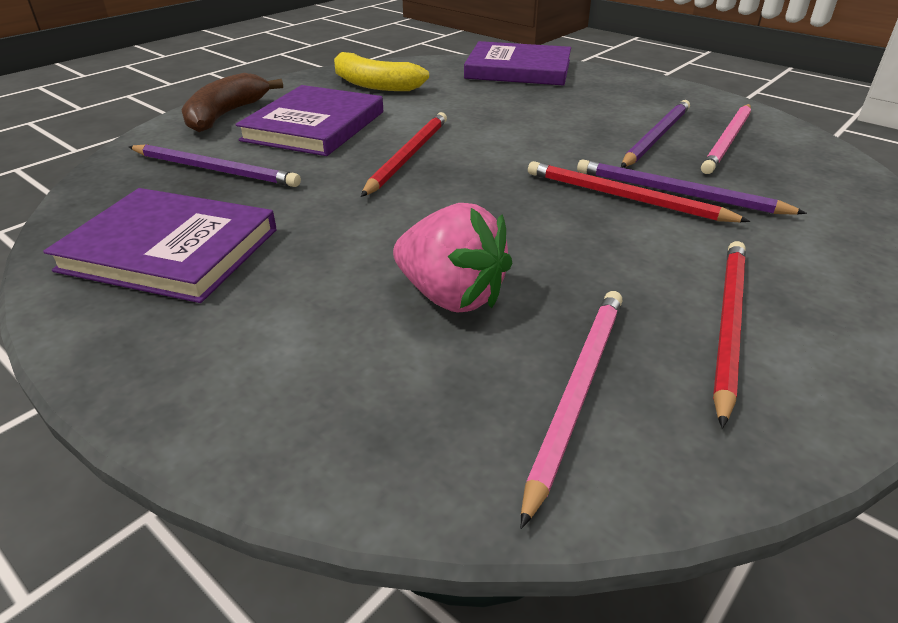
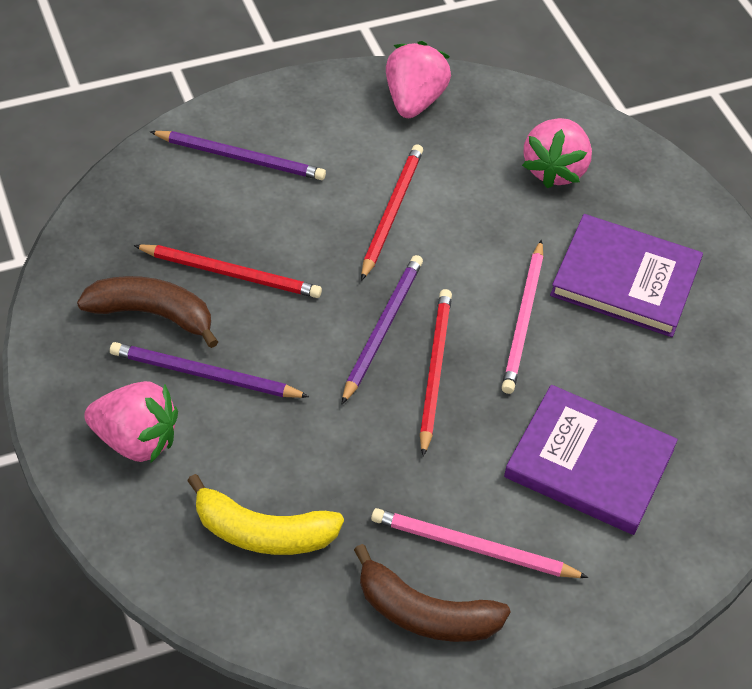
brown banana: 1 -> 2
pink strawberry: 1 -> 3
purple book: 3 -> 2

